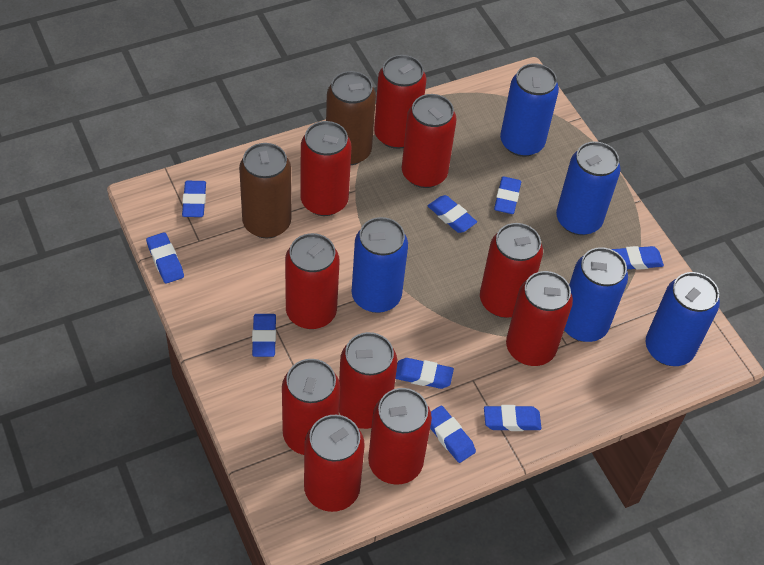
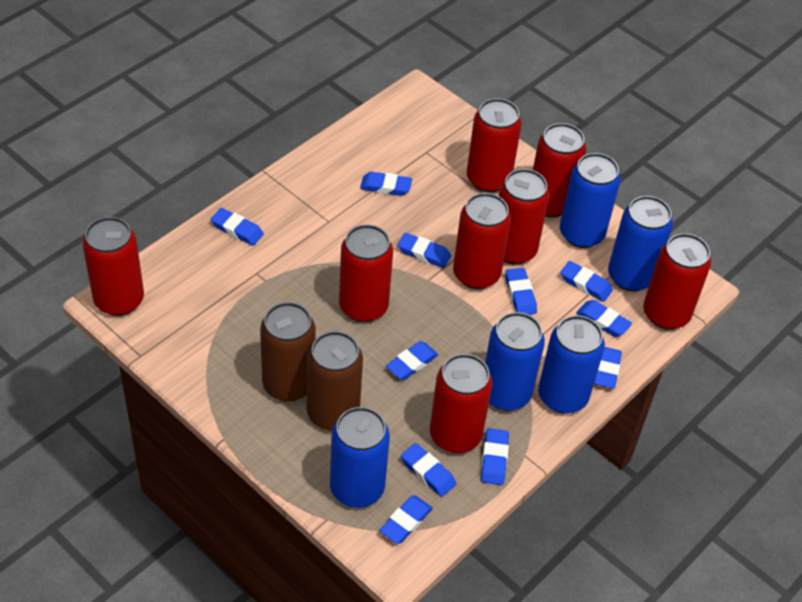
blue eraser: 9 -> 11
red can: 10 -> 8

